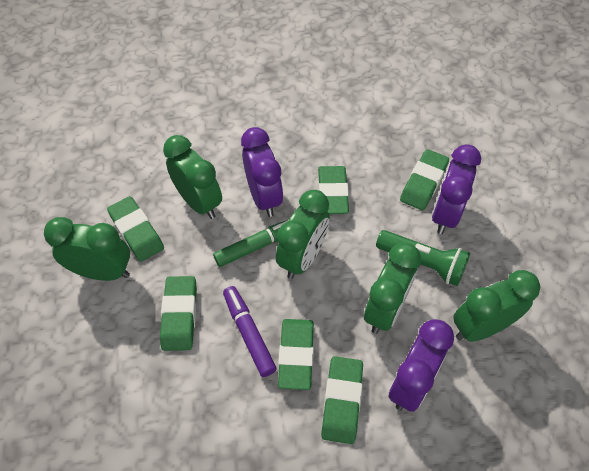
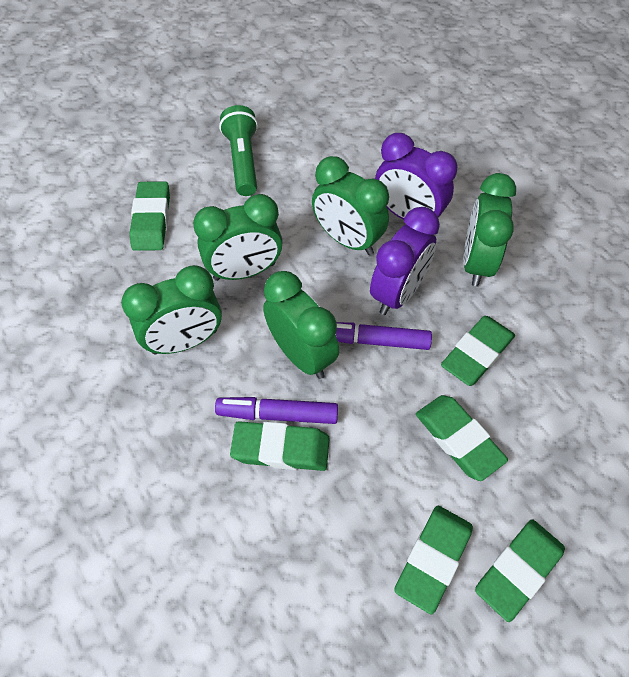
green marker: 1 -> 0
purple clock: 3 -> 2
purple marker: 1 -> 2

